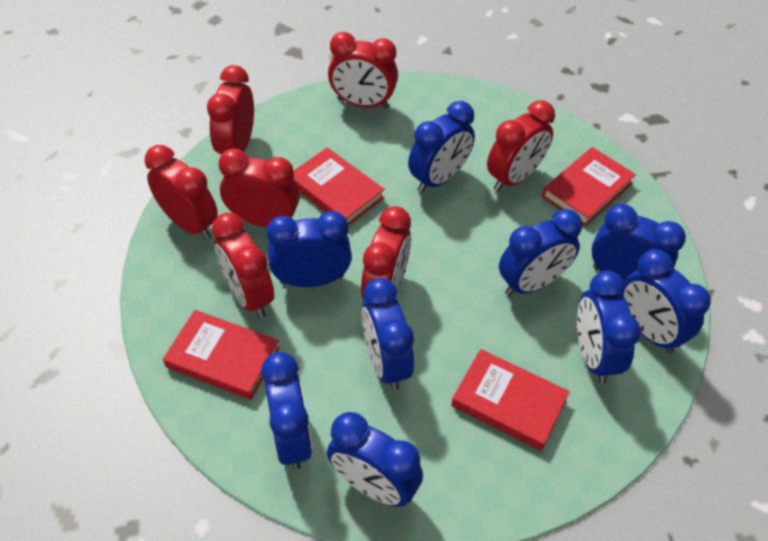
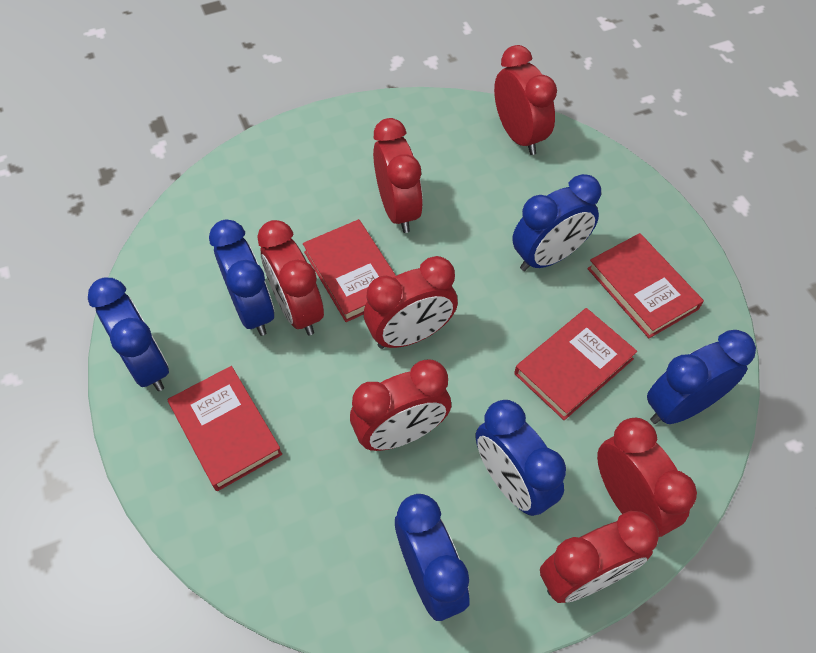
blue clock: 9 -> 6

